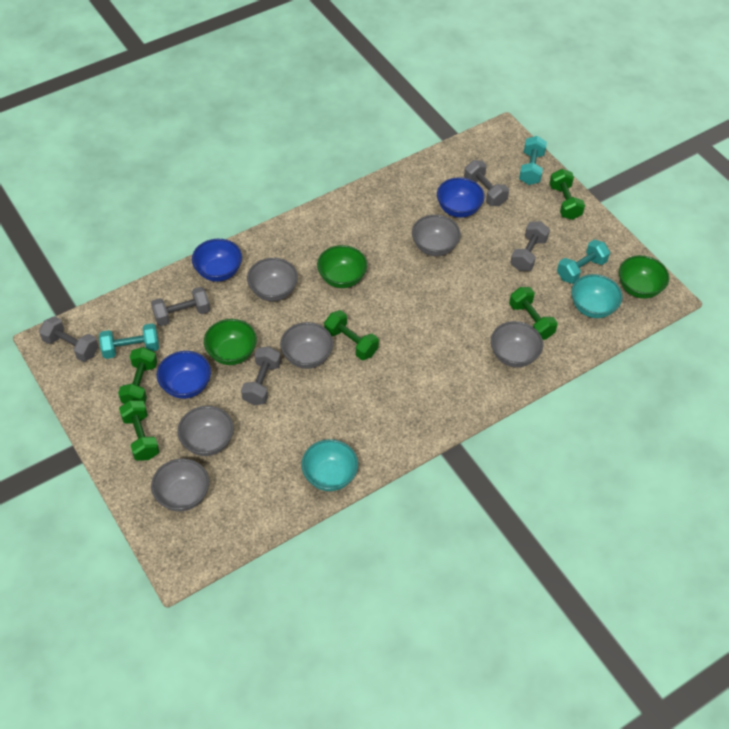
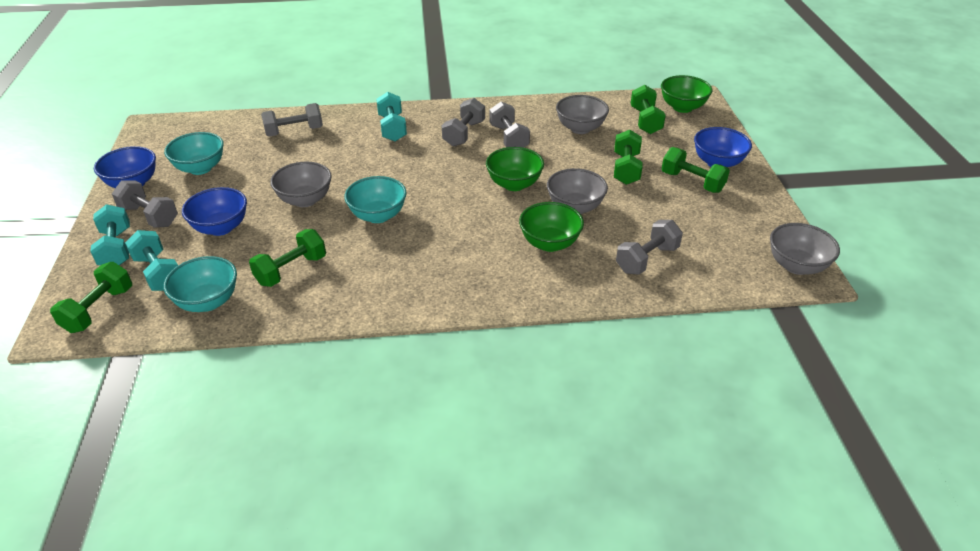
grey bowl: 6 -> 4
turquoise bowl: 2 -> 3

